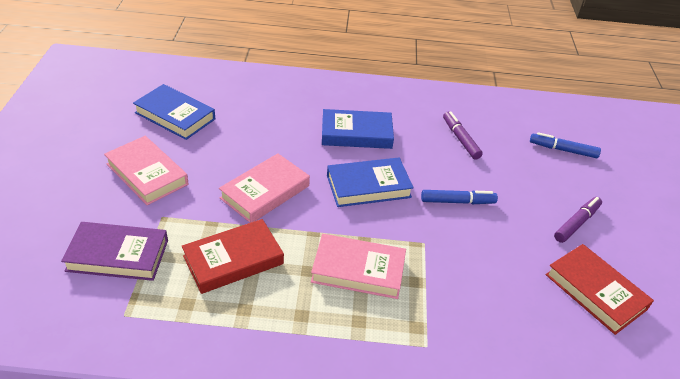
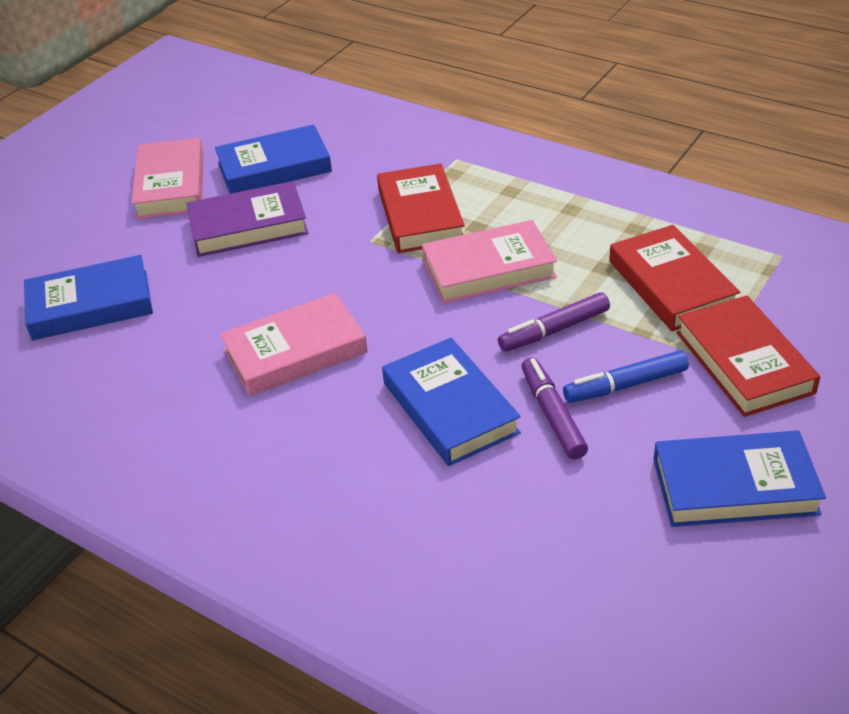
blue book: 3 -> 4
blue marker: 2 -> 1
red book: 2 -> 3

